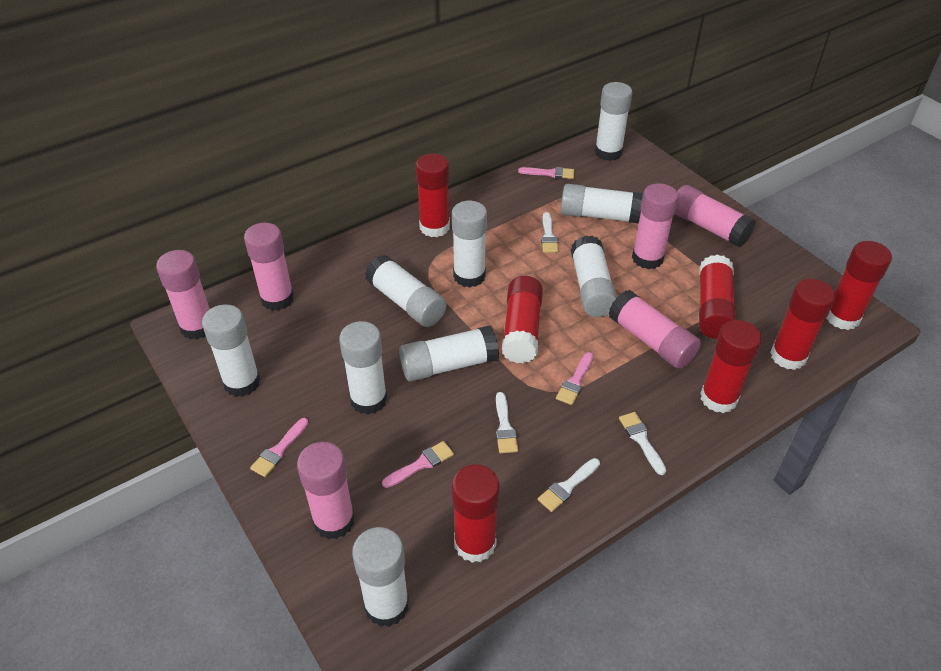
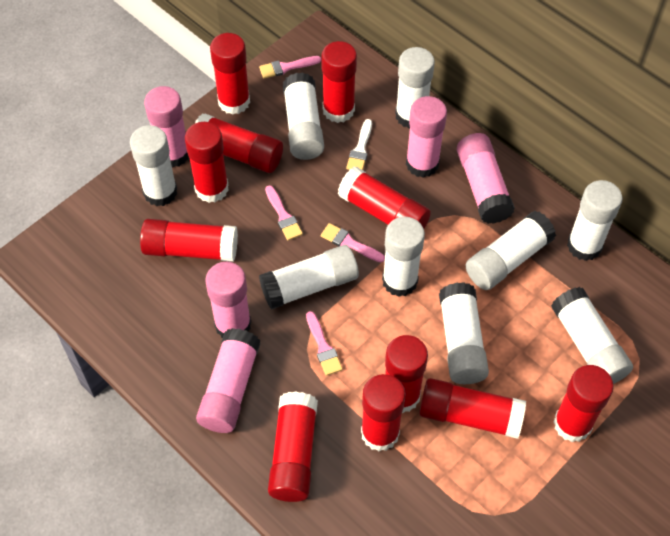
pink glue stick: 6 -> 5
red glue stick: 7 -> 11
white brush: 4 -> 1

